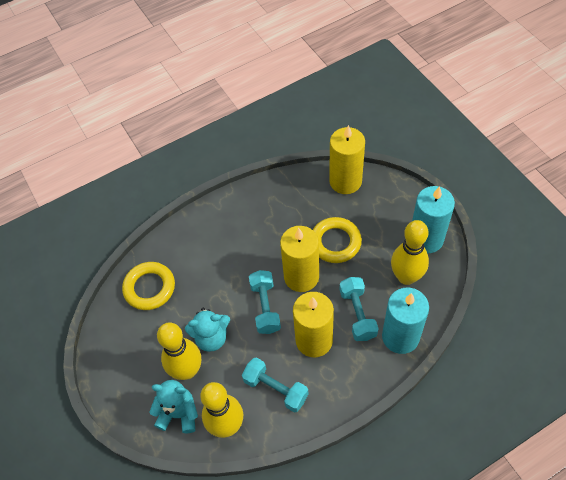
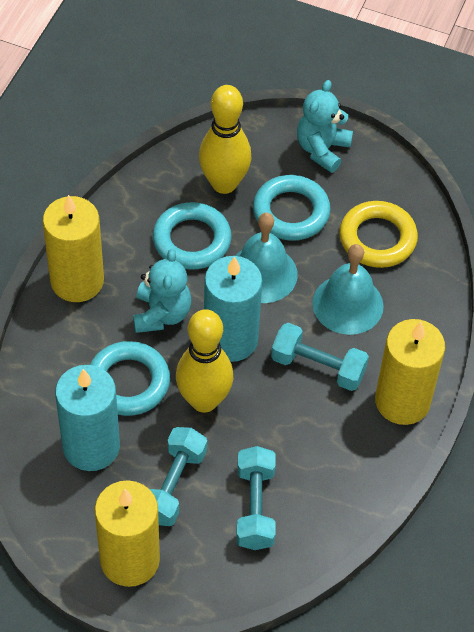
turquoise bell: 0 -> 2
turquoise ring: 0 -> 3
yellow bowling pin: 3 -> 2
yellow ring: 2 -> 1

